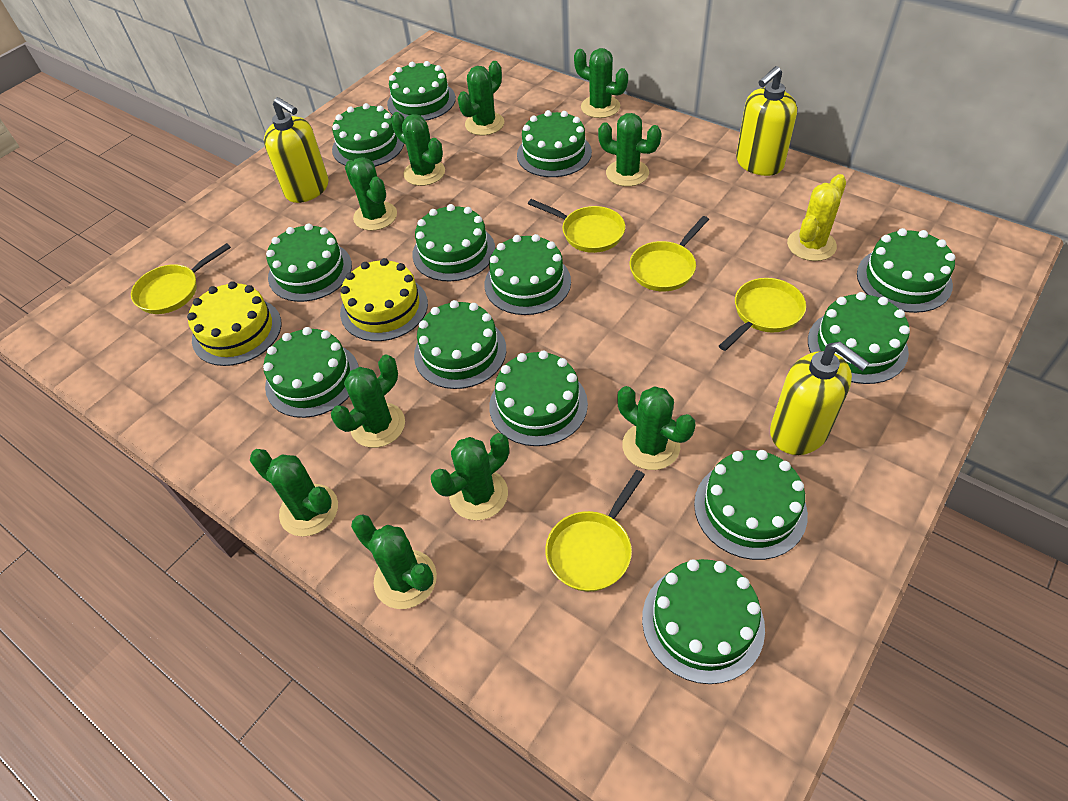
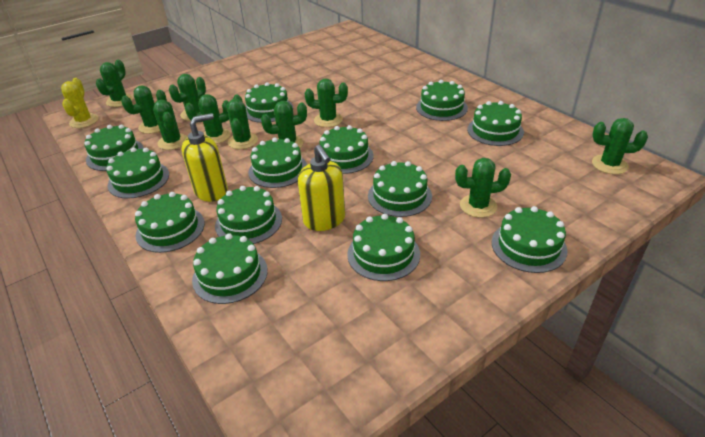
yellow cake: 2 -> 0
yellow pan: 5 -> 0
yellow soap dispenser: 3 -> 2

